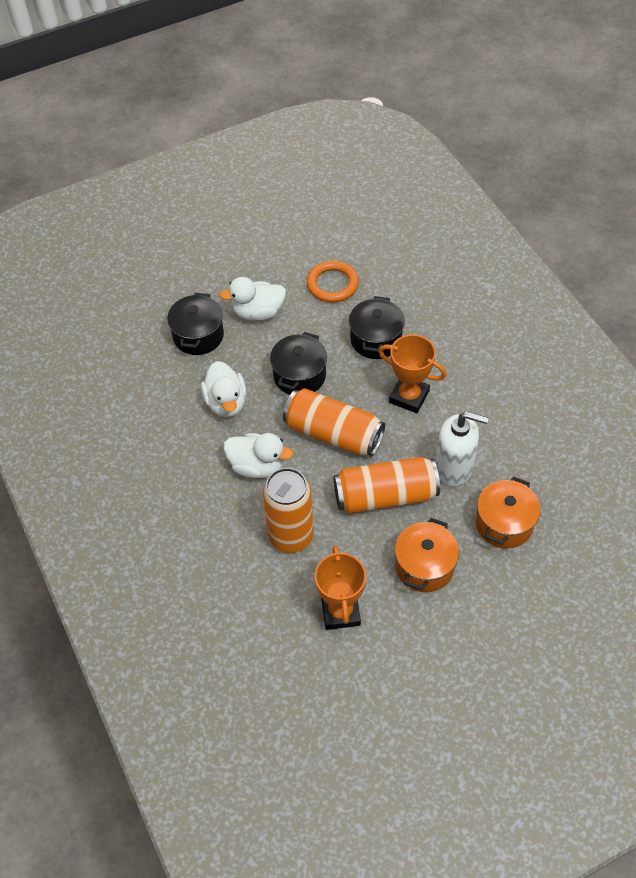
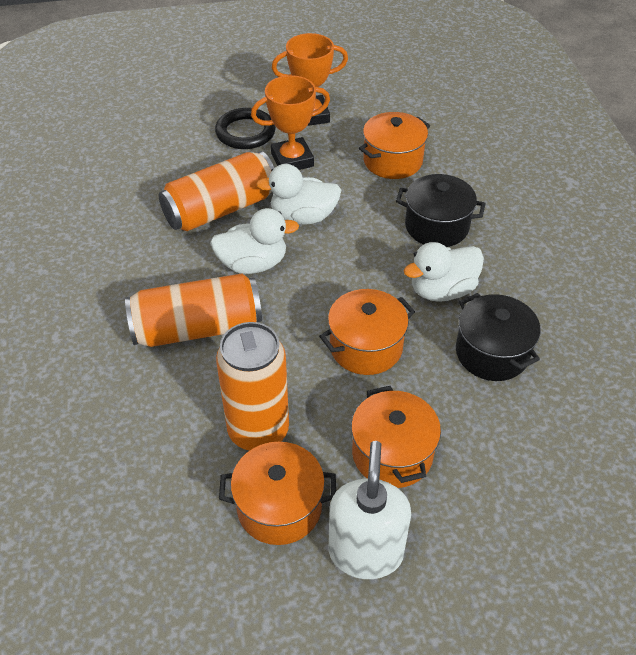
black pot: 3 -> 2
black ring: 0 -> 1
orange pot: 2 -> 4
orange ring: 1 -> 0

